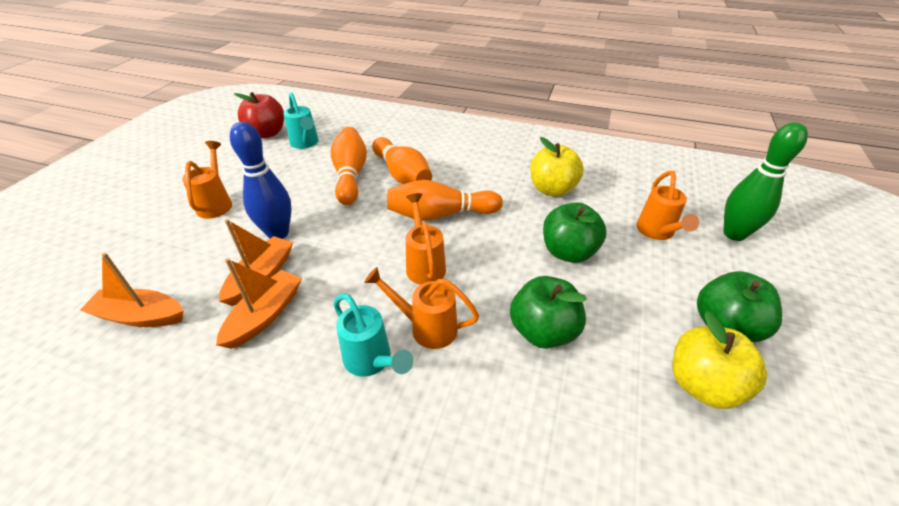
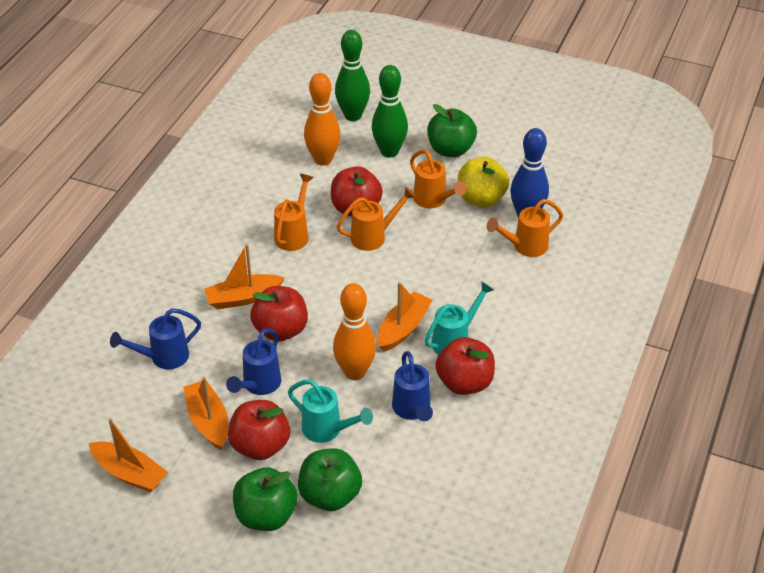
blue watering can: 0 -> 3
green bowling pin: 1 -> 2
orange boat: 3 -> 4
orange bowling pin: 3 -> 2
red apple: 1 -> 4
yellow apple: 2 -> 1

